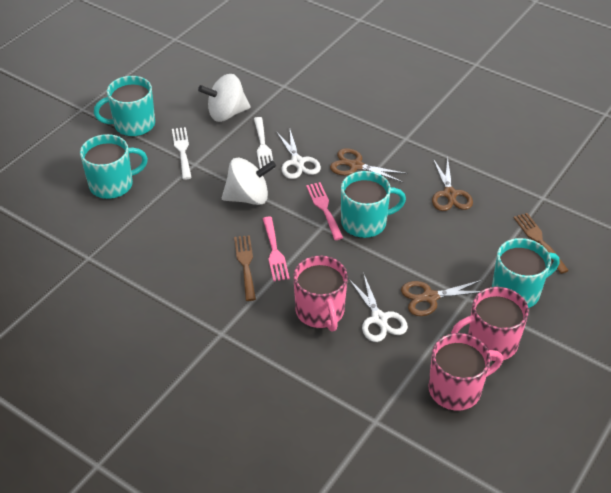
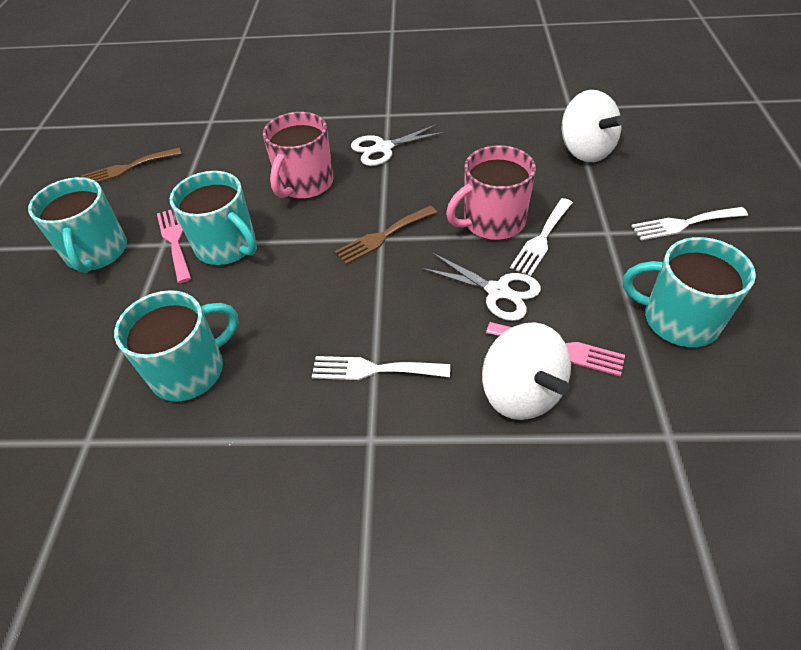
brown scissors: 3 -> 0
pink mug: 3 -> 2
white fork: 2 -> 3

